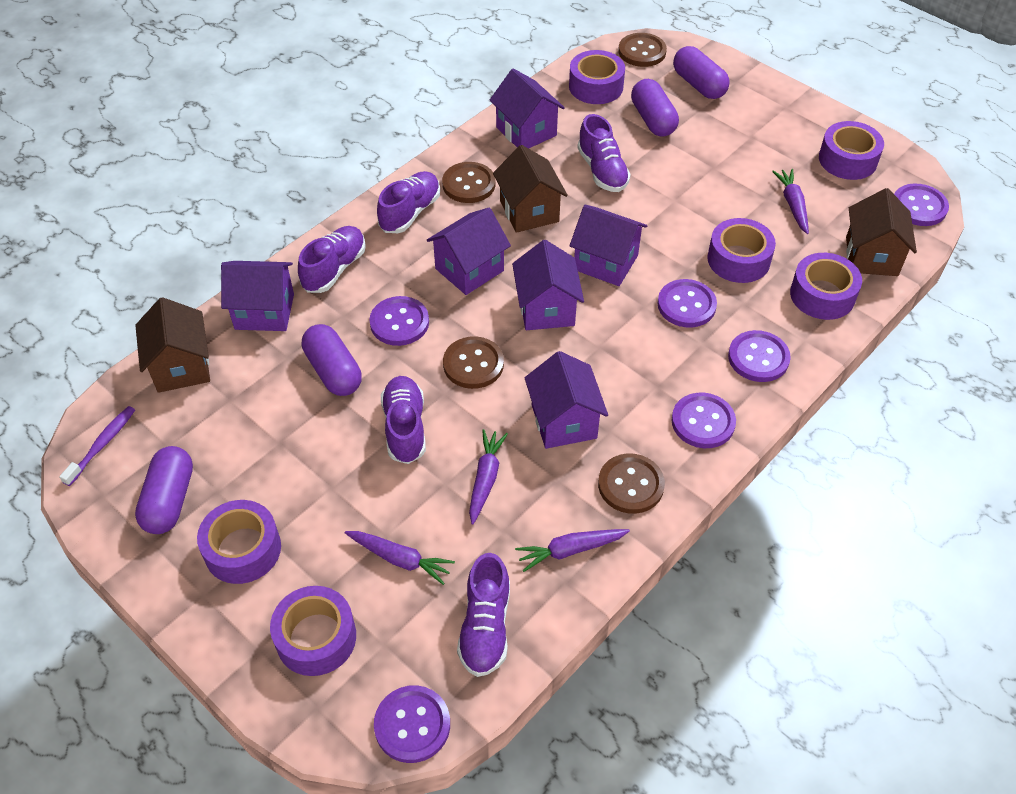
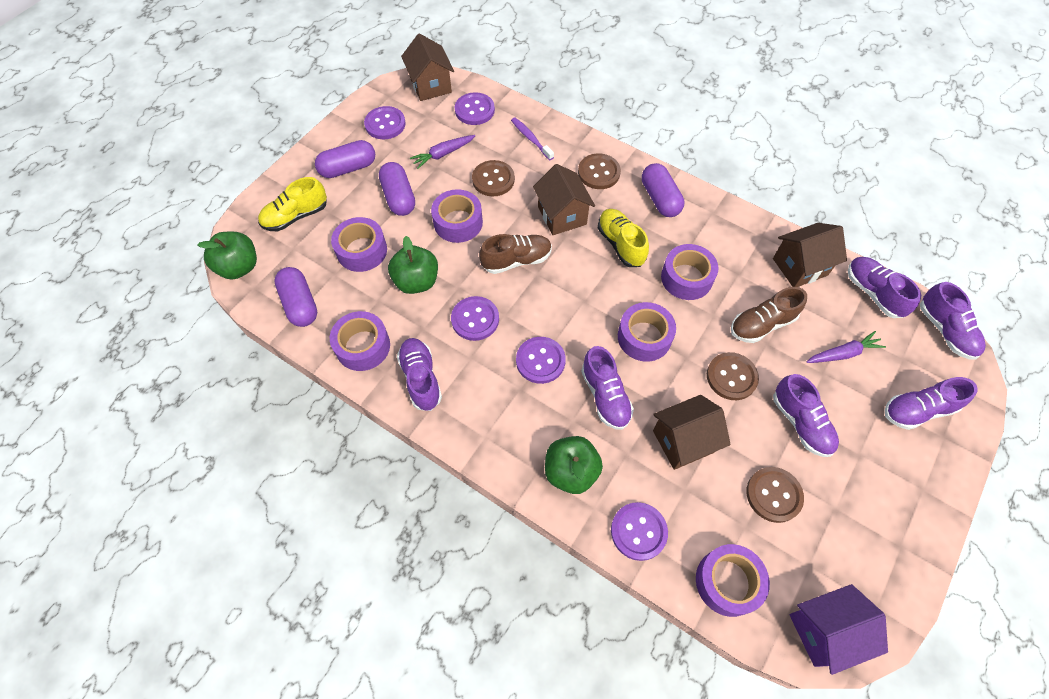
brown house: 3 -> 4
brown shoe: 0 -> 2
green apple: 0 -> 3
purple button: 6 -> 5
purple carrot: 4 -> 2
purple house: 6 -> 1
purple shoe: 5 -> 6
yellow shoe: 0 -> 2

